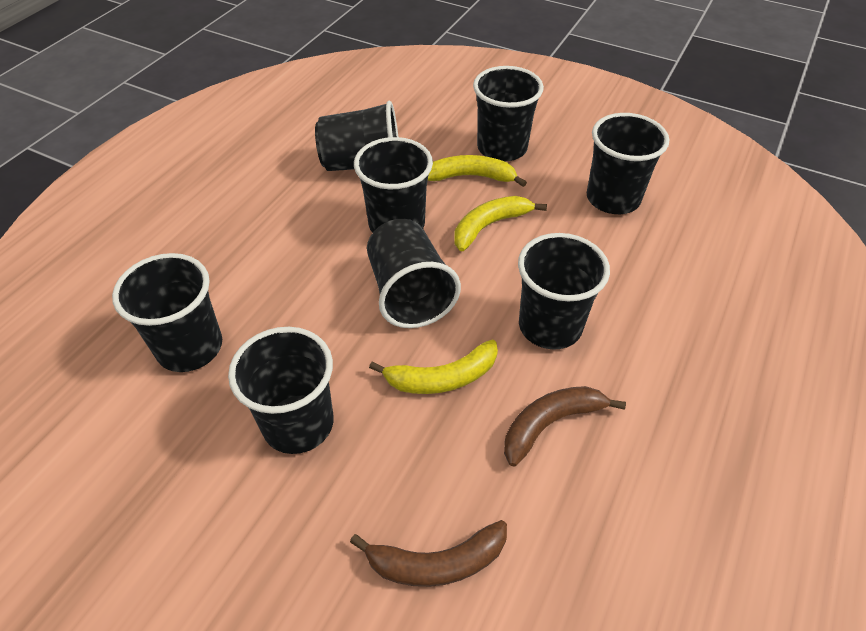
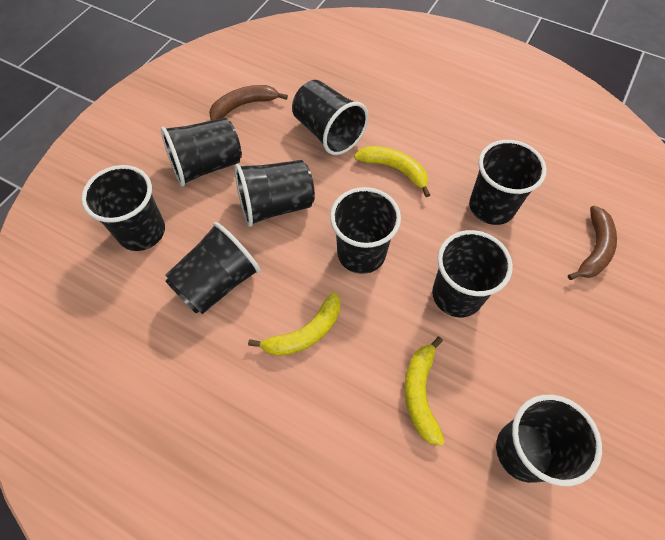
black cup: 8 -> 9

